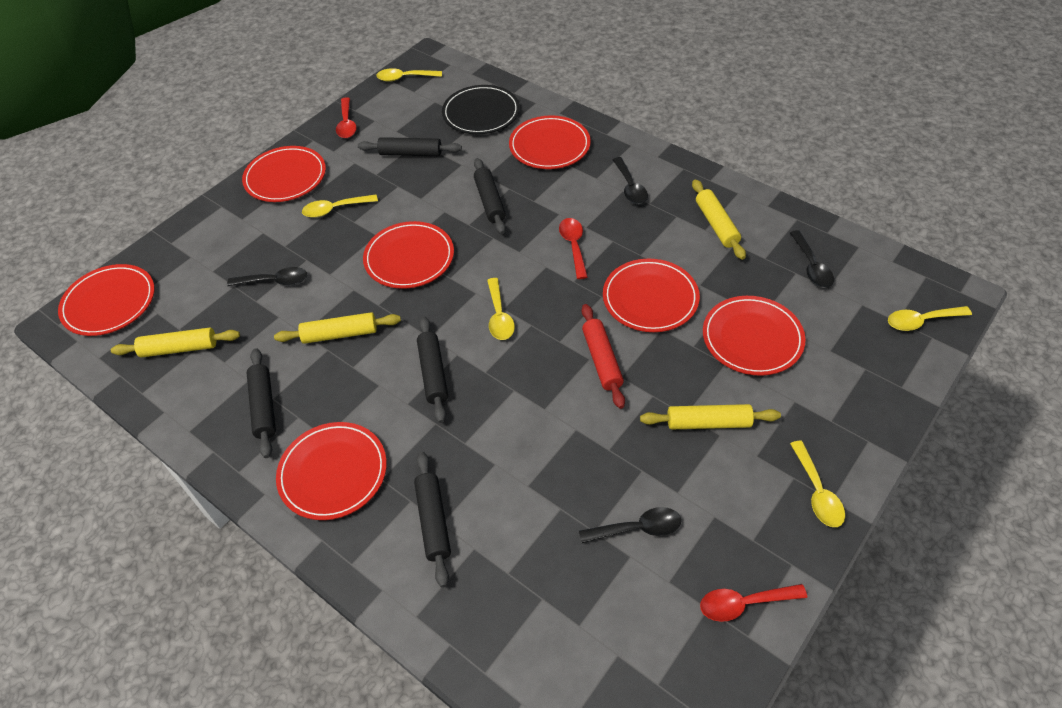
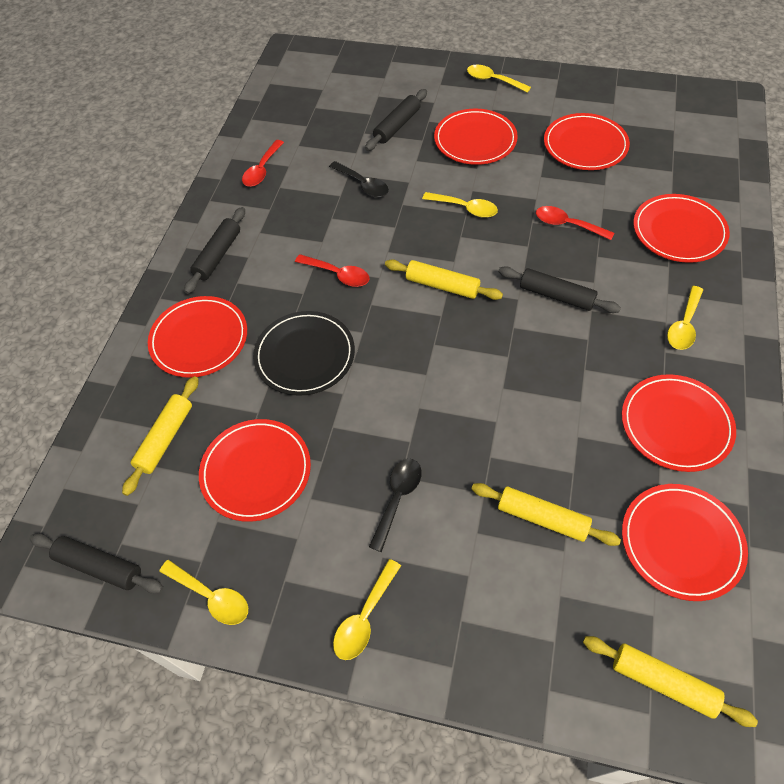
black rolling pin: 5 -> 4
black spoon: 4 -> 2
red rolling pin: 1 -> 0

